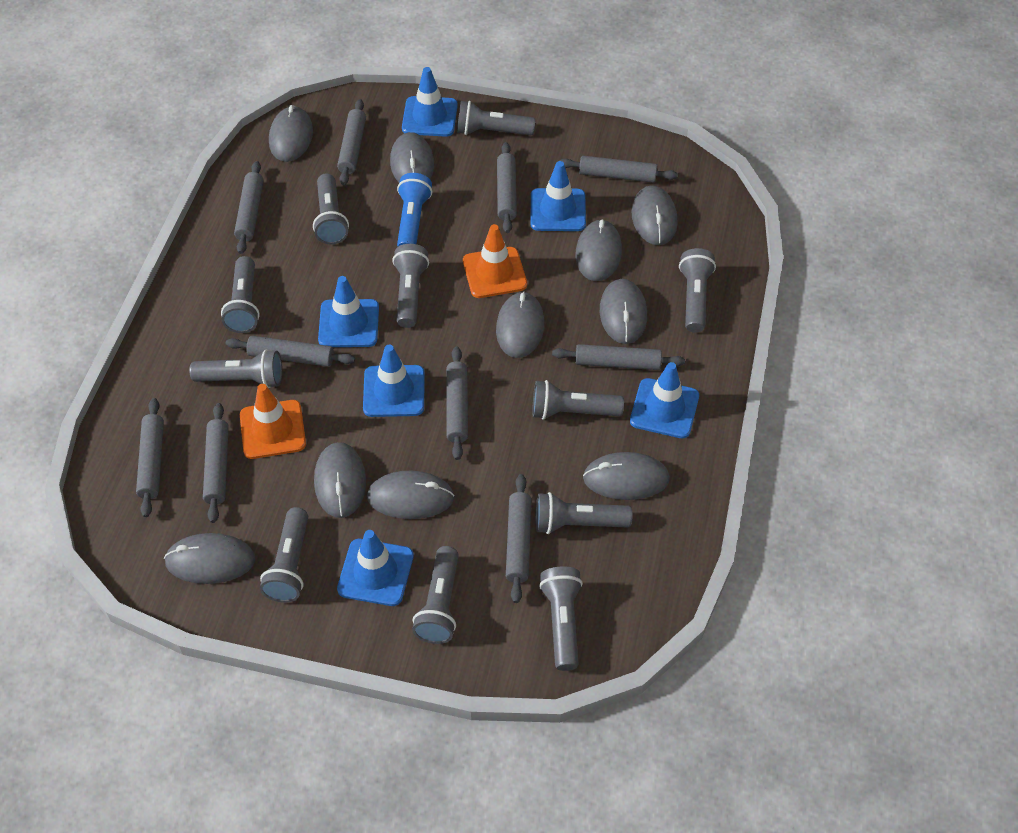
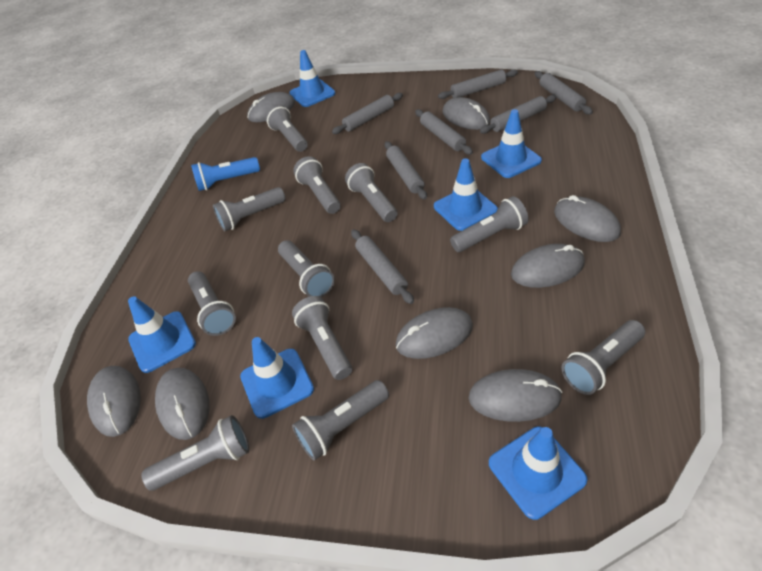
grey mouse: 10 -> 8
grey rolling pin: 10 -> 7
orange traffic cone: 2 -> 0

